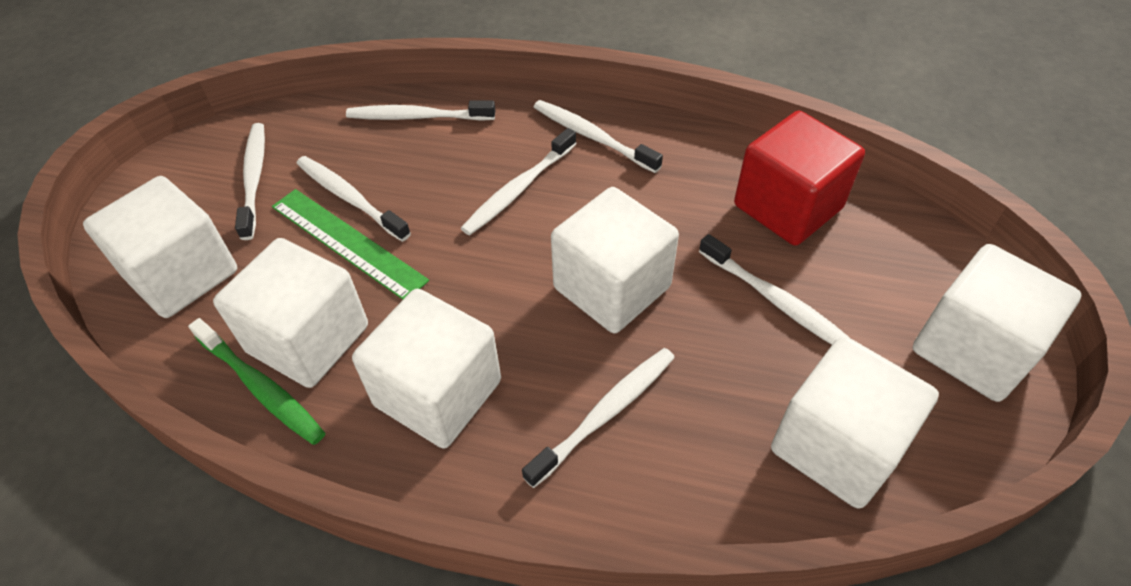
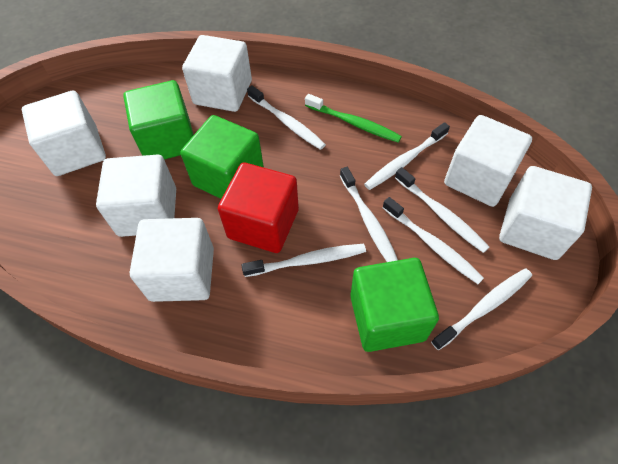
green cube: 0 -> 3
green ruler: 1 -> 0

